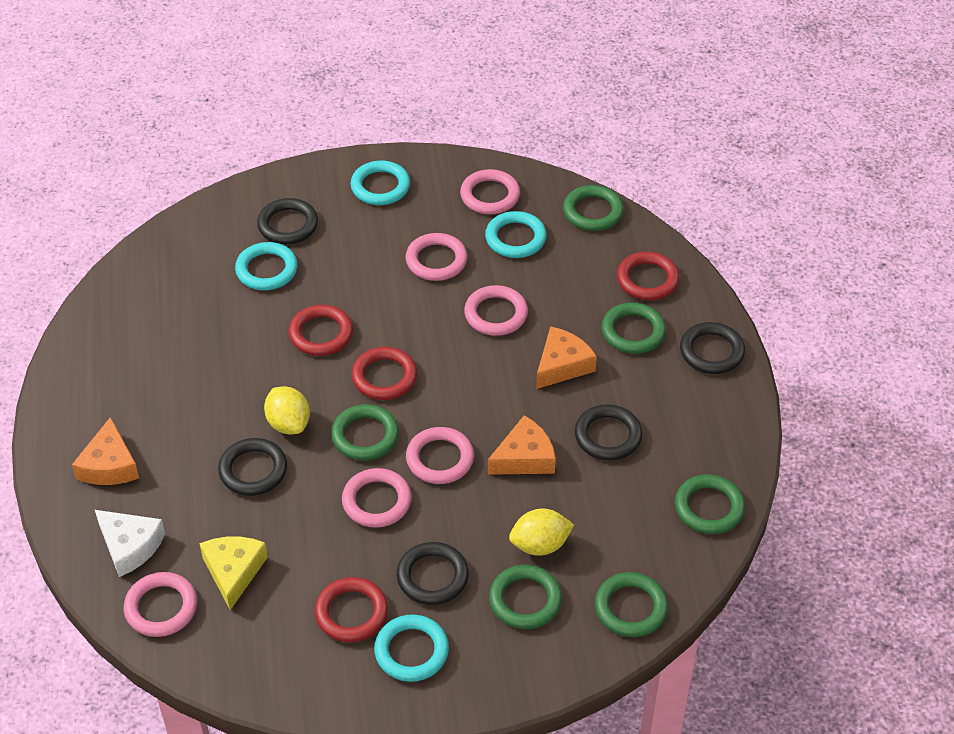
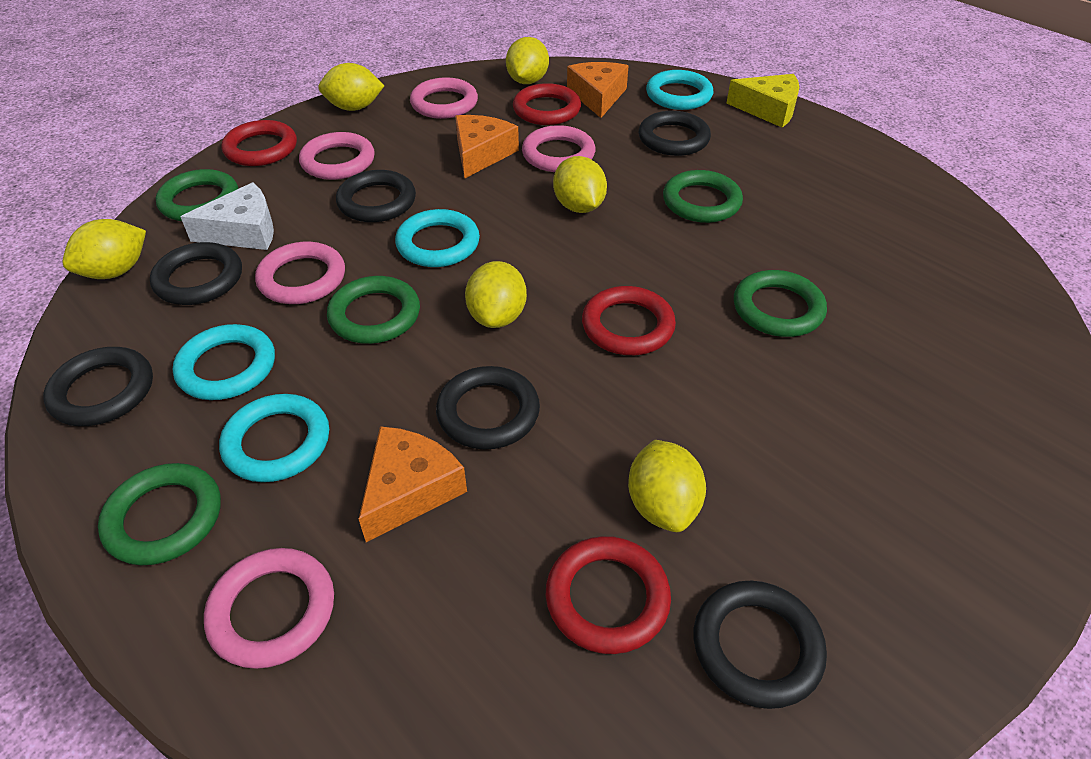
black ring: 5 -> 6
green ring: 6 -> 5
pink ring: 6 -> 5
yellow lemon: 2 -> 6

